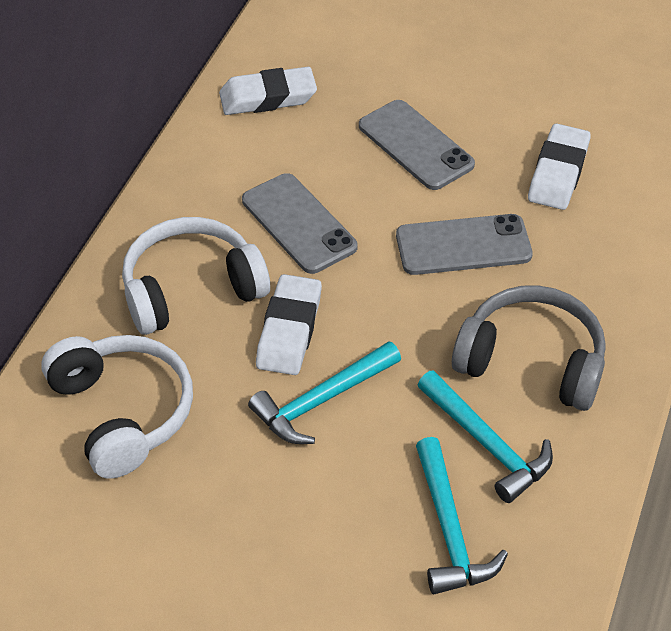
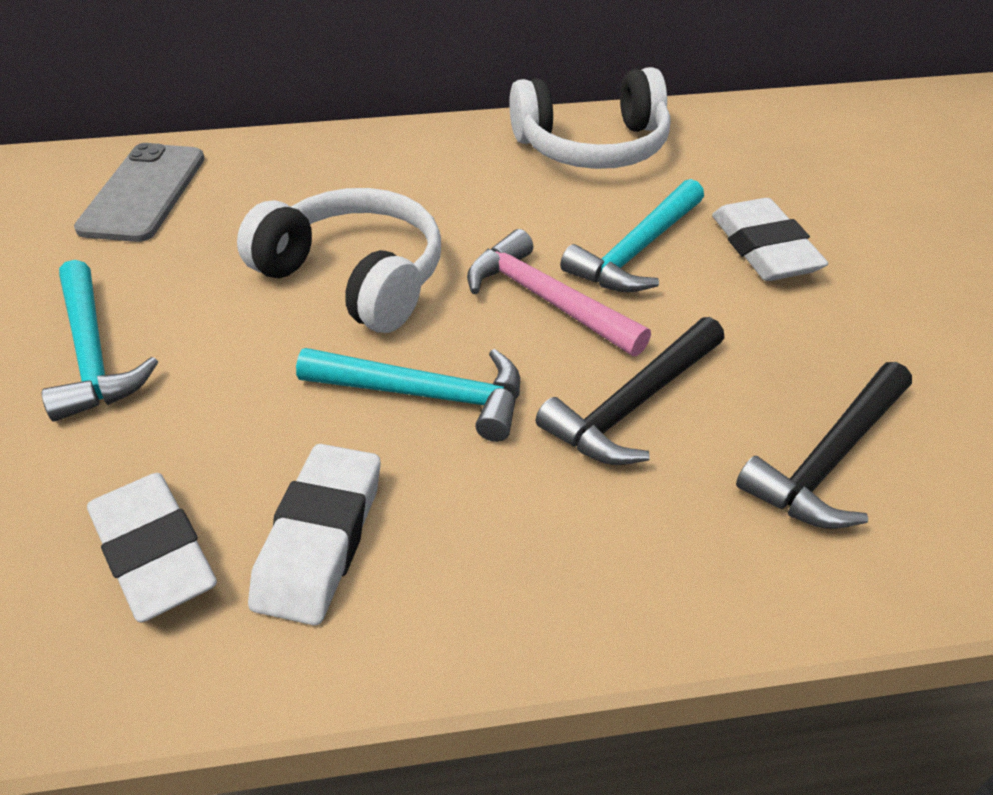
black hammer: 0 -> 2
grey headphones: 1 -> 0
grey phone: 3 -> 1
pink hammer: 0 -> 1

